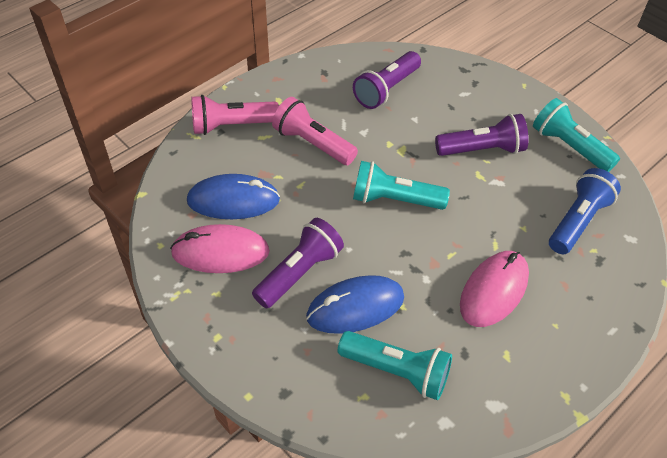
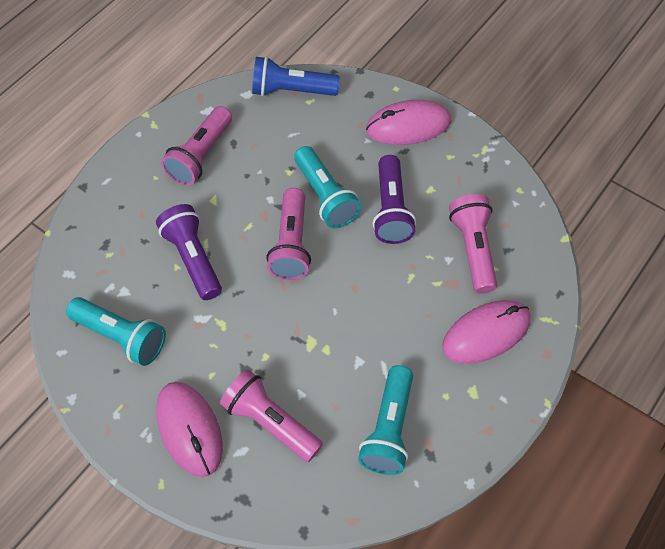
blue mouse: 2 -> 0
pink flashlight: 2 -> 4
pink mouse: 2 -> 3
purple flashlight: 3 -> 2

